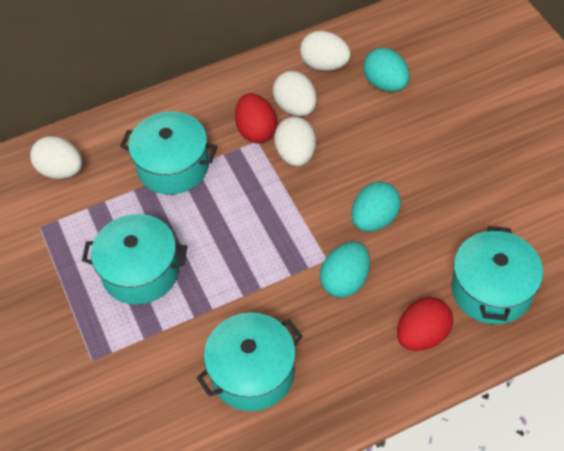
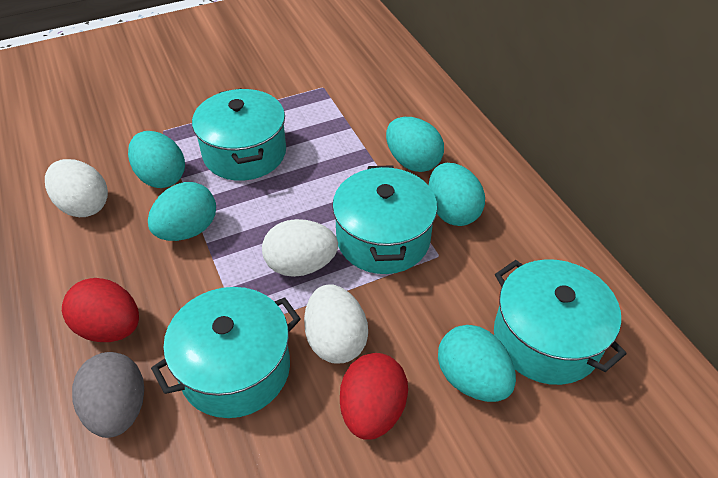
grey egg: 0 -> 1
turquoise egg: 3 -> 5
white egg: 4 -> 3

